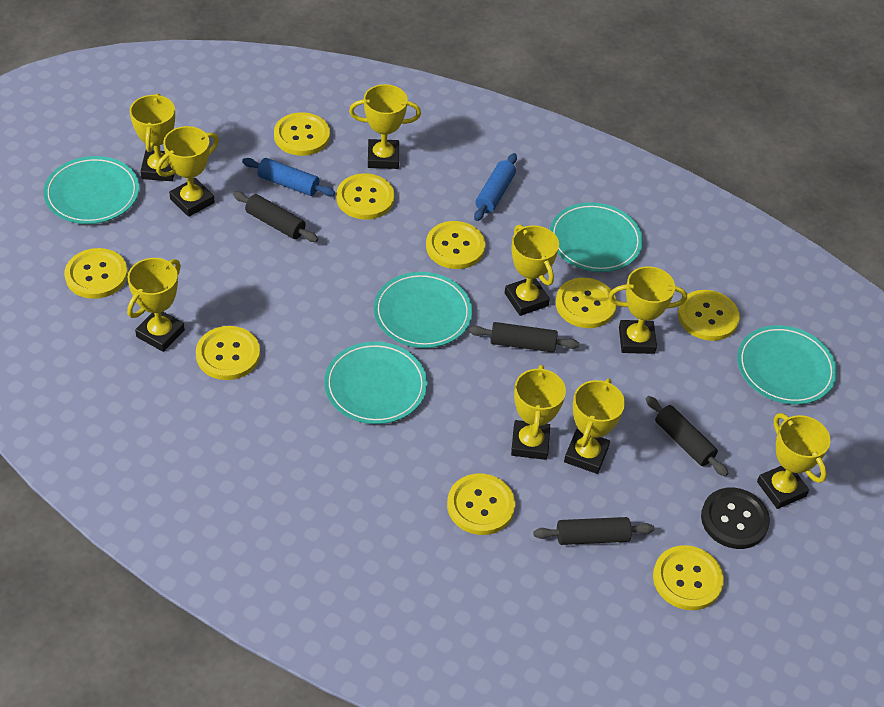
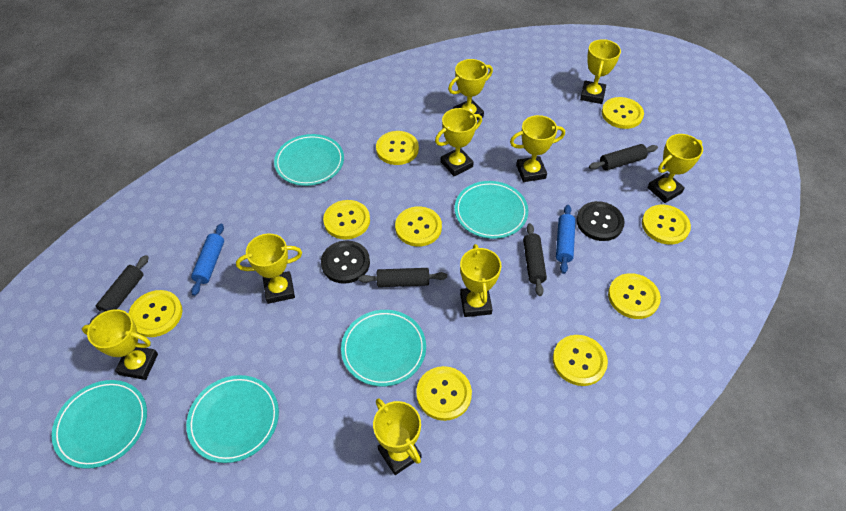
black button: 1 -> 2

